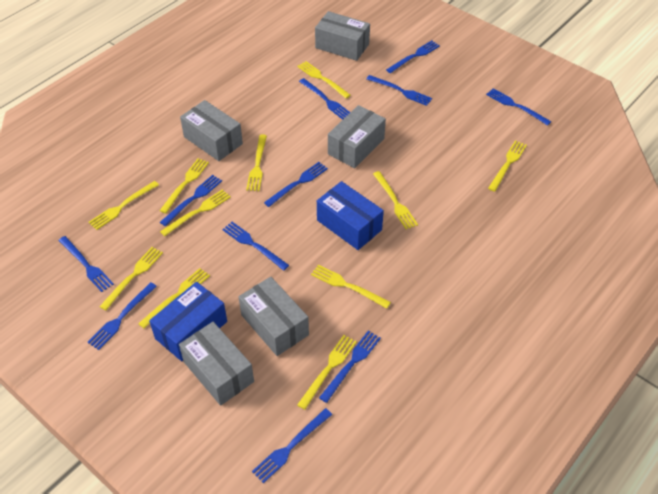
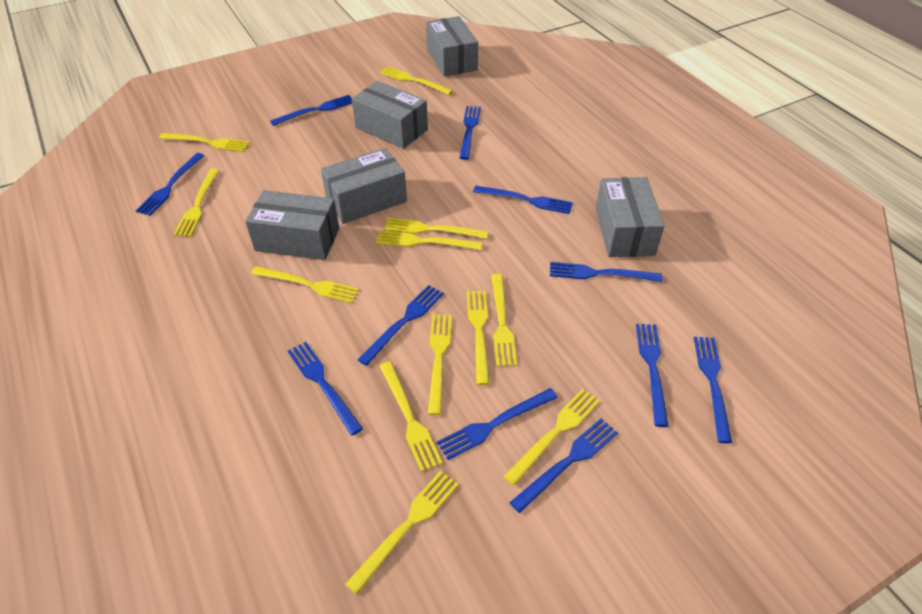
blue box: 2 -> 0
yellow fork: 11 -> 12

